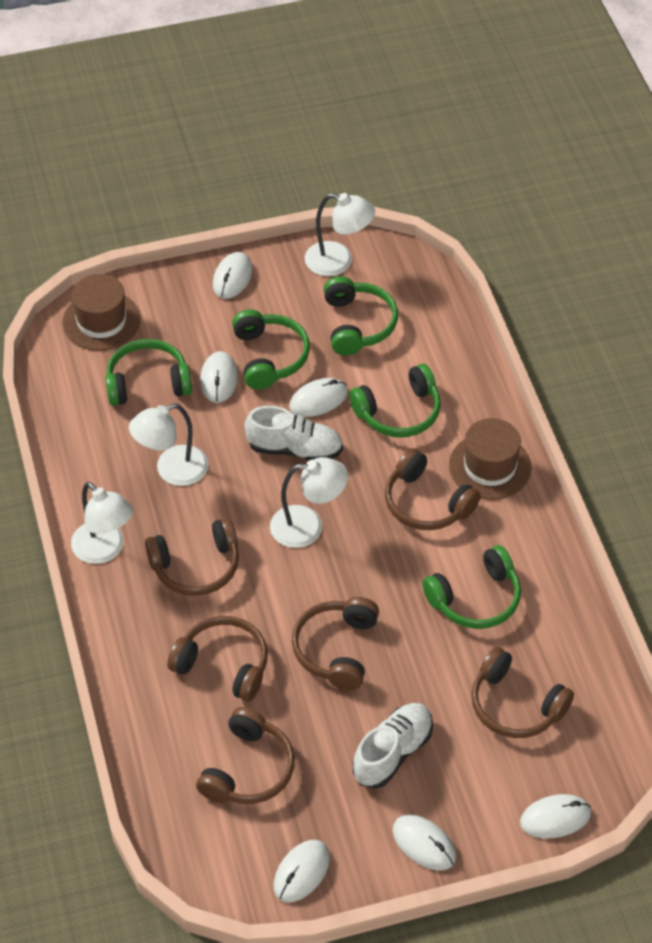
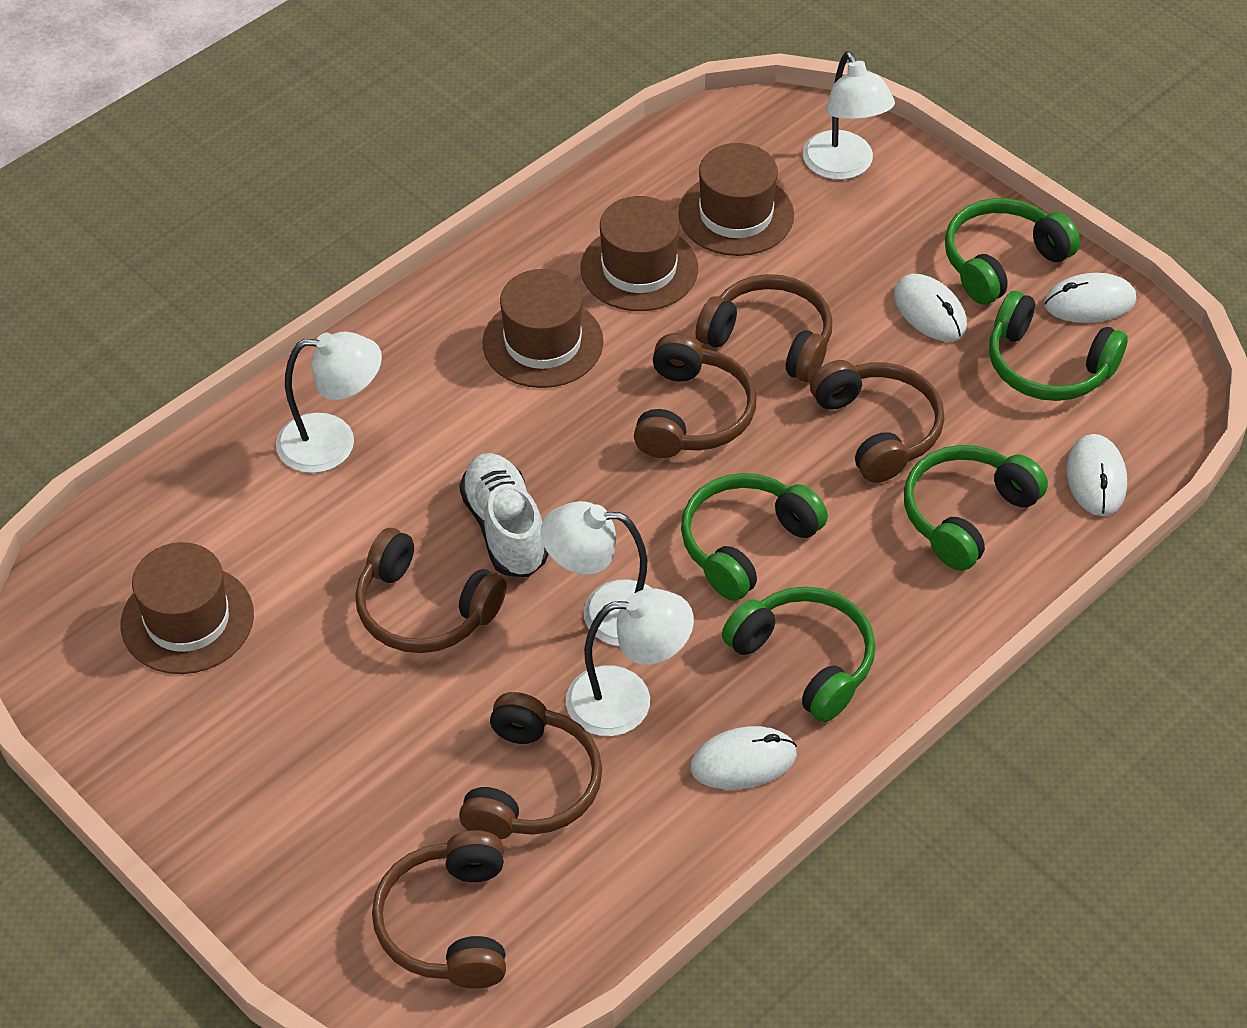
brown hat: 2 -> 4
white mouse: 6 -> 4
white shoe: 2 -> 1

